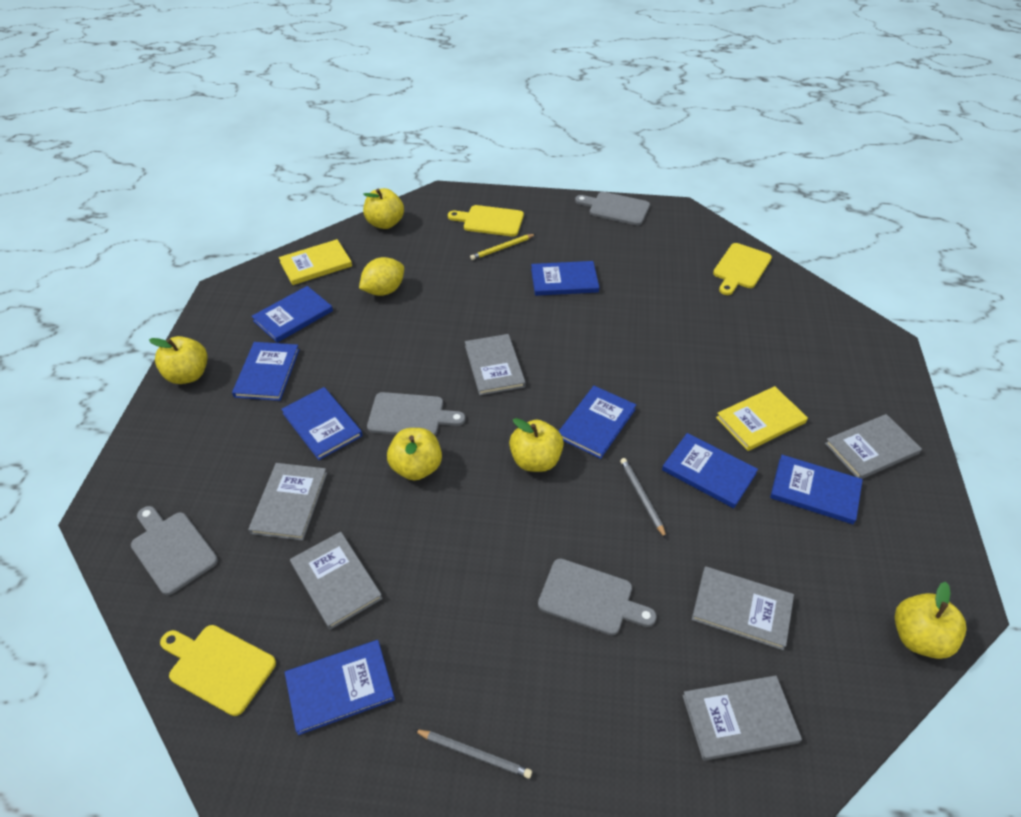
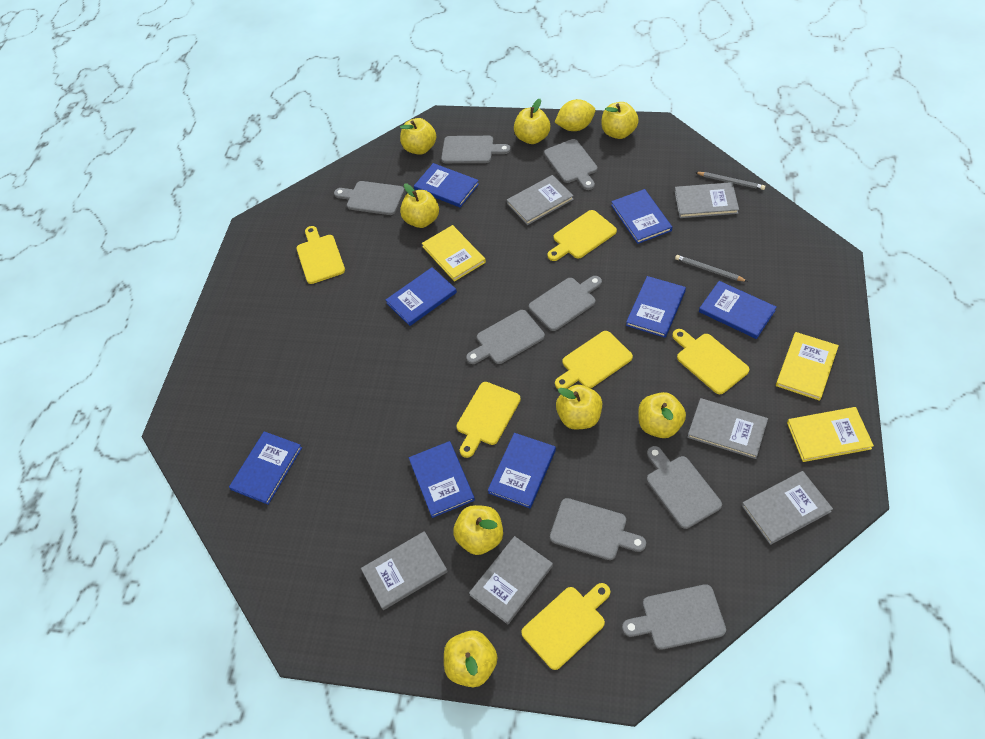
grey cutting board: 4 -> 8
yellow apple: 5 -> 8
yellow book: 2 -> 3
yellow cutting board: 3 -> 6
yellow pencil: 1 -> 0

